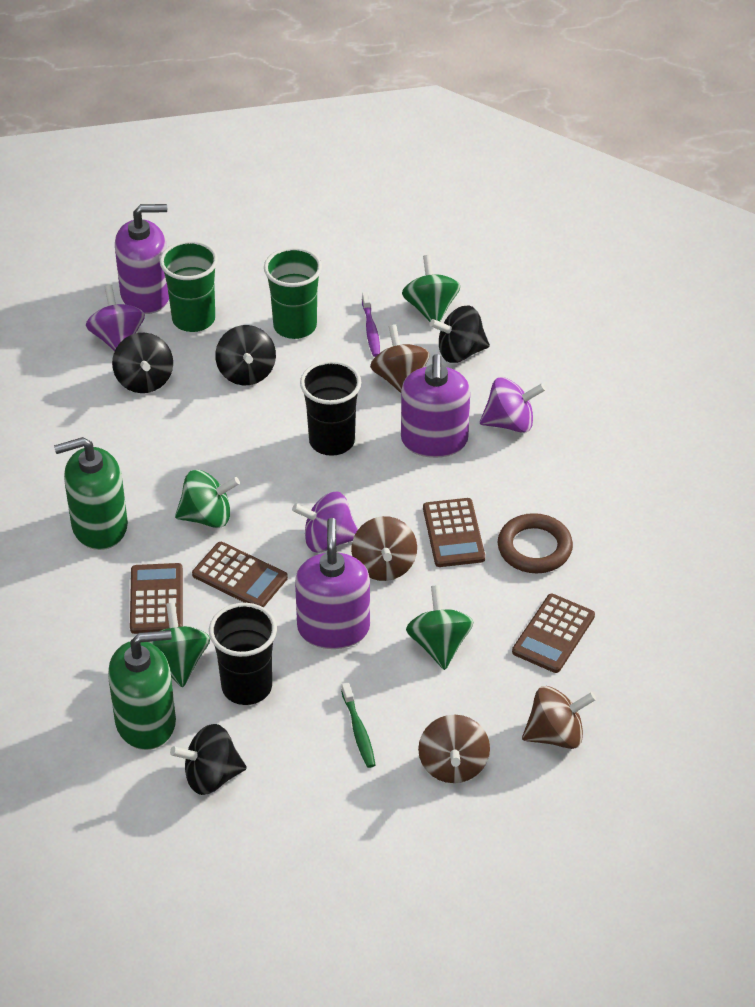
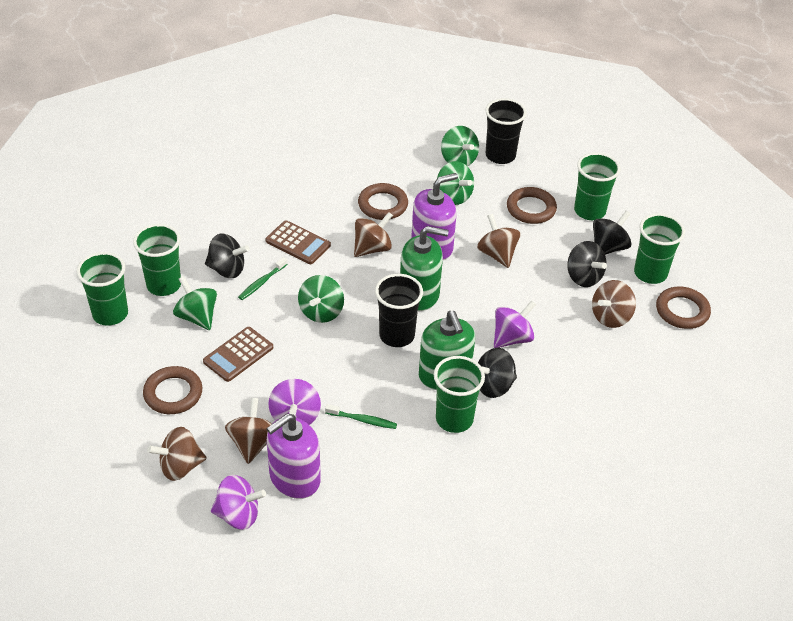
brown calculator: 4 -> 2
brown ring: 1 -> 4
brown spinning top: 4 -> 5
green cup: 2 -> 5
green toothbrush: 1 -> 2
purple soap dispenser: 3 -> 2
purple toothbrush: 1 -> 0

